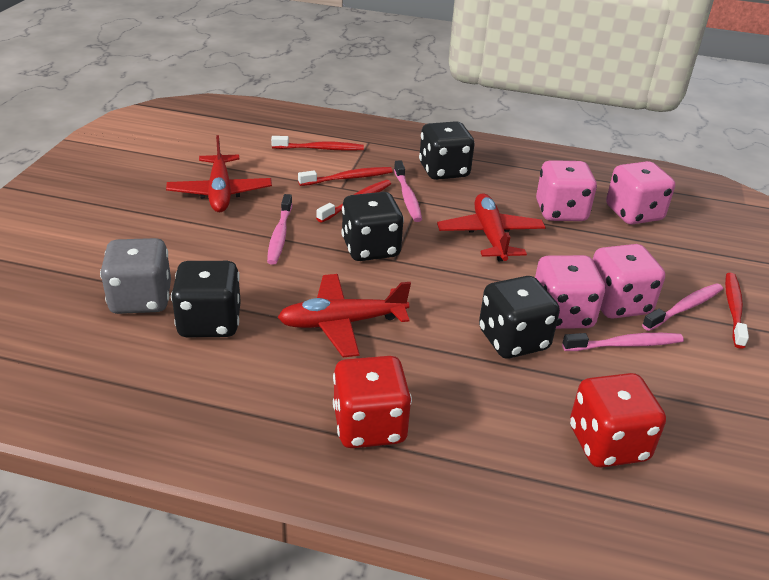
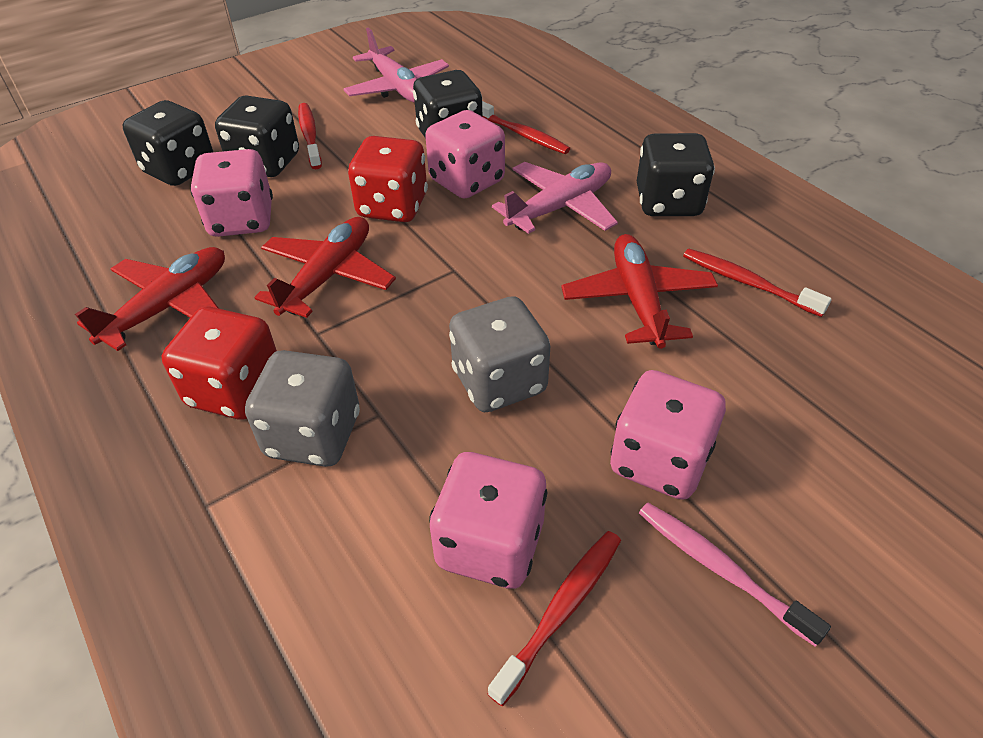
grey dice: 1 -> 2
pink plane: 0 -> 2
pink toothbrush: 4 -> 1

